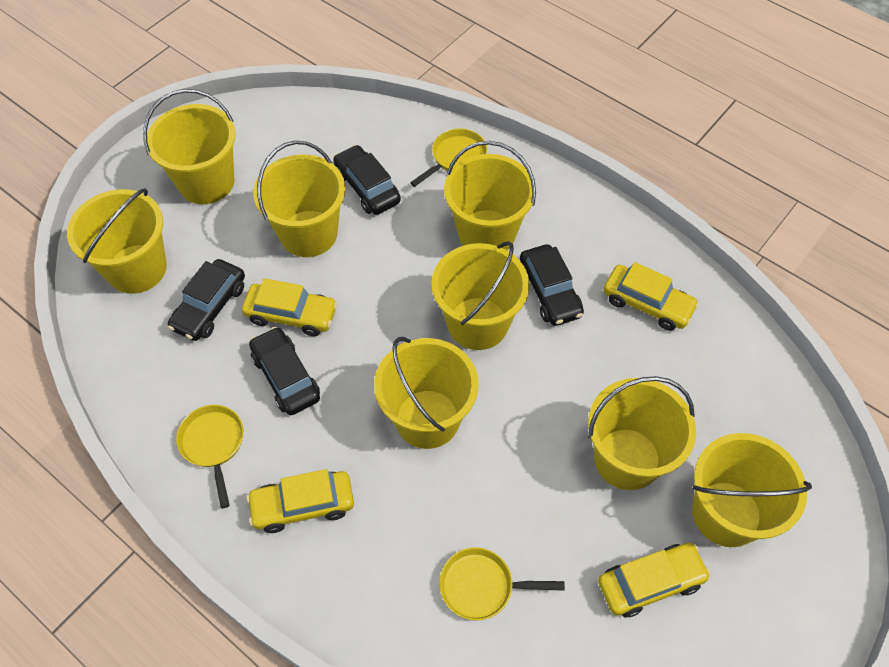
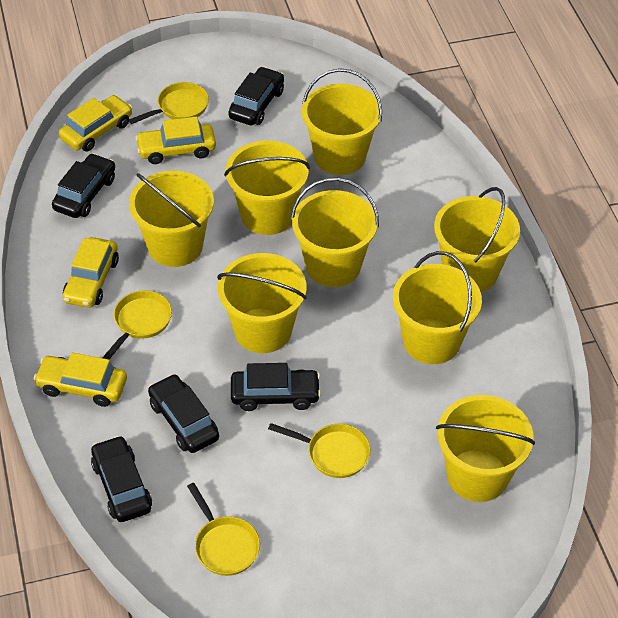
black car: 4 -> 5
yellow pan: 3 -> 4

